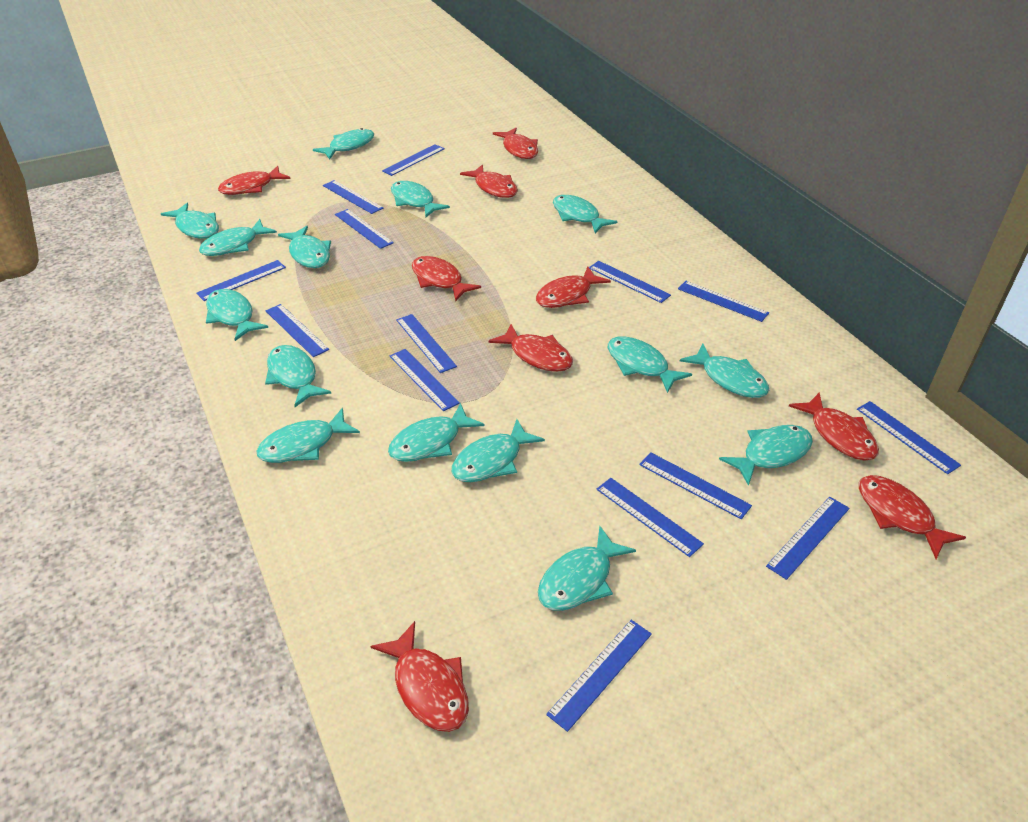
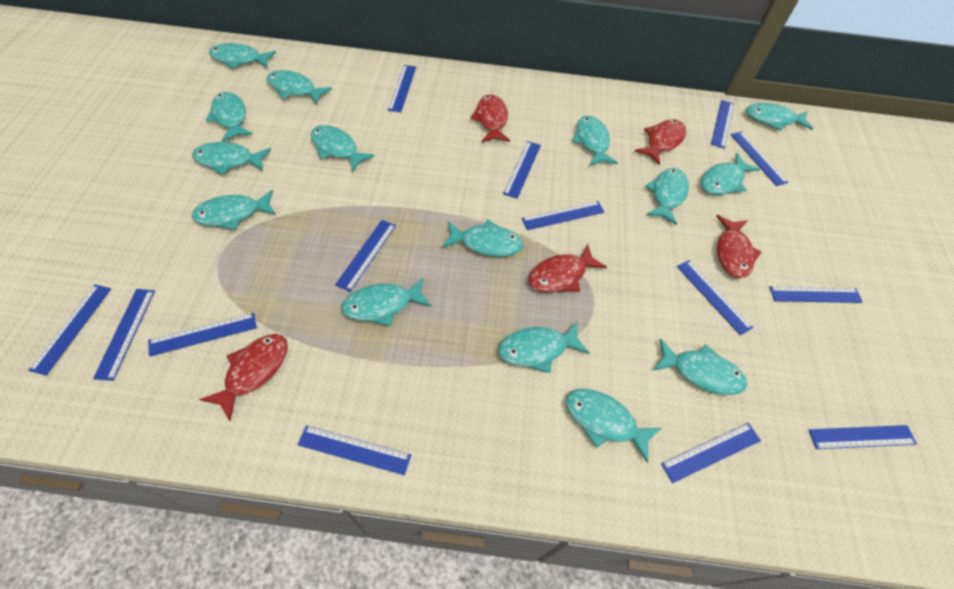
red fish: 9 -> 5

